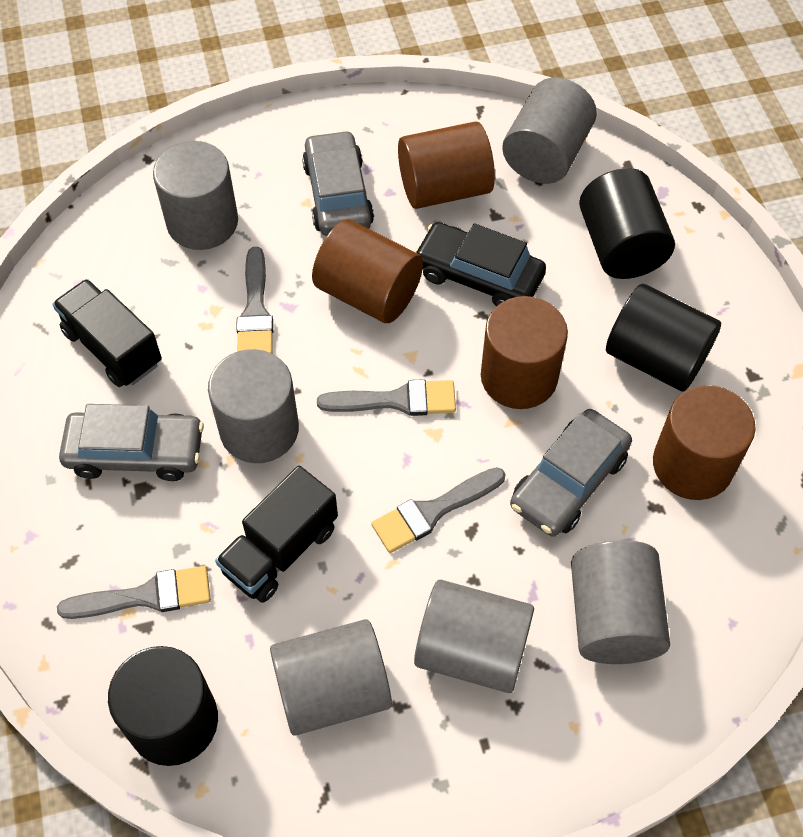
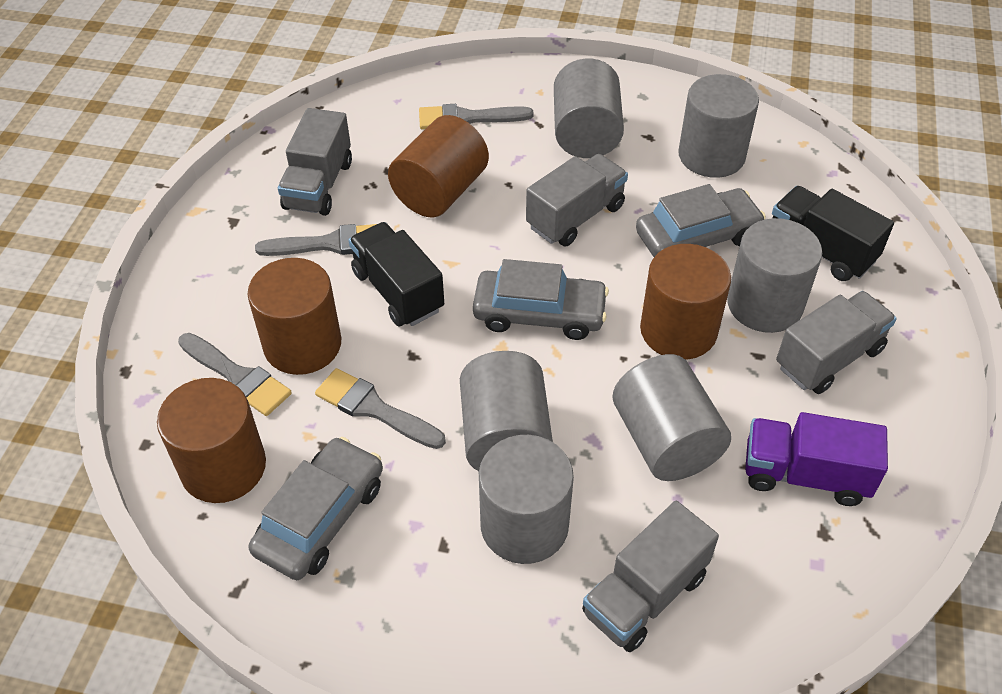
black car: 1 -> 0
black cylinder: 3 -> 0
grey truck: 0 -> 4
purple truck: 0 -> 1

